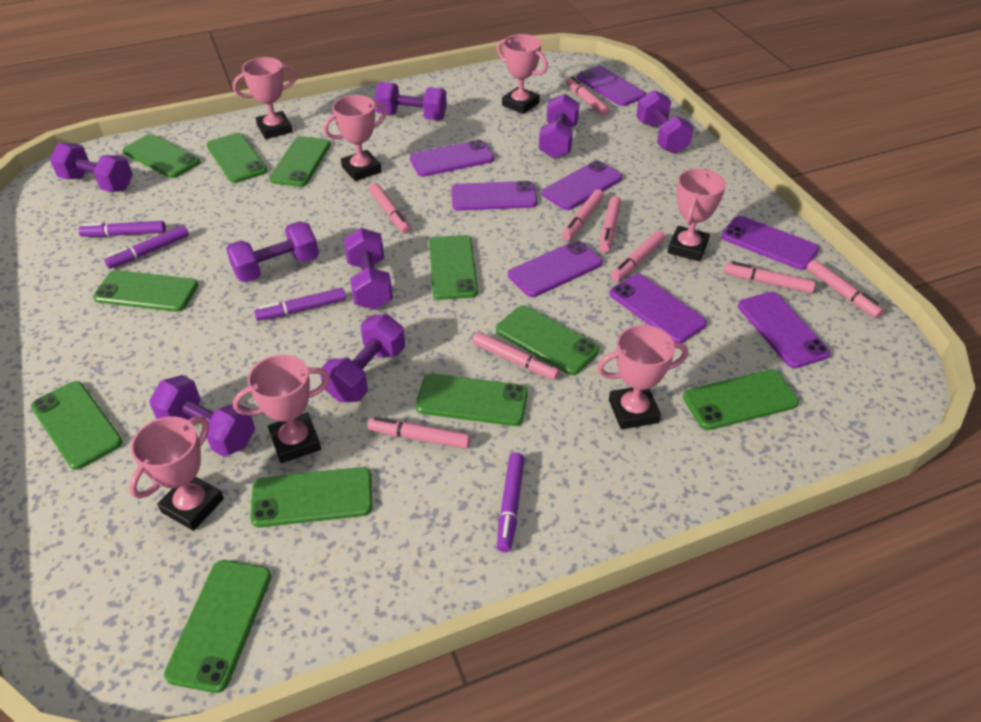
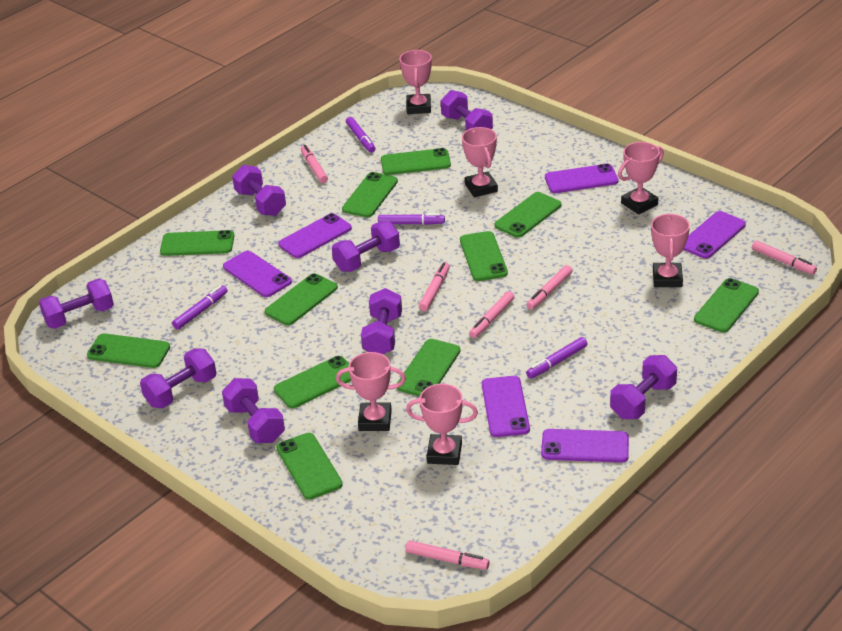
pink marker: 9 -> 6
pink trophy: 7 -> 6
purple phone: 8 -> 6

